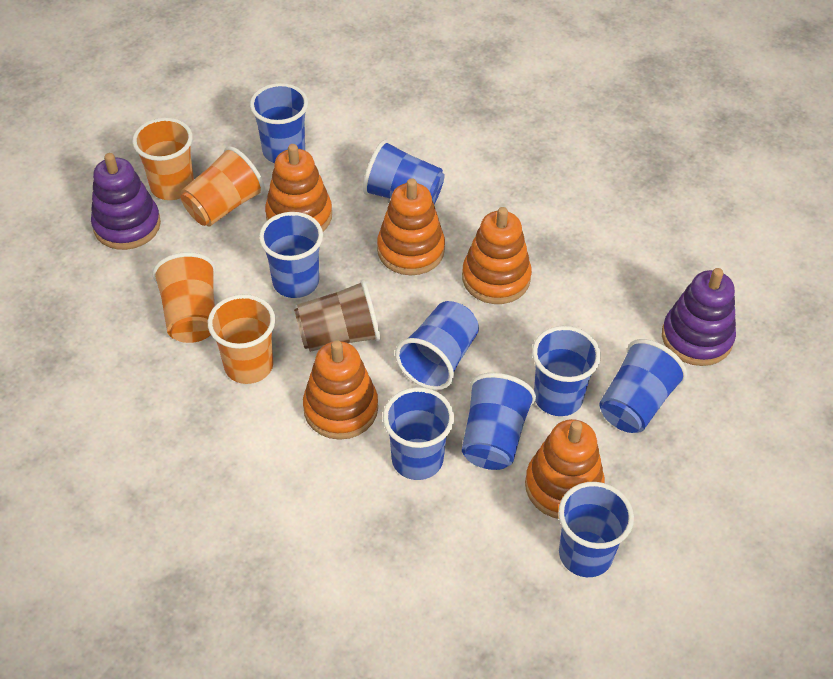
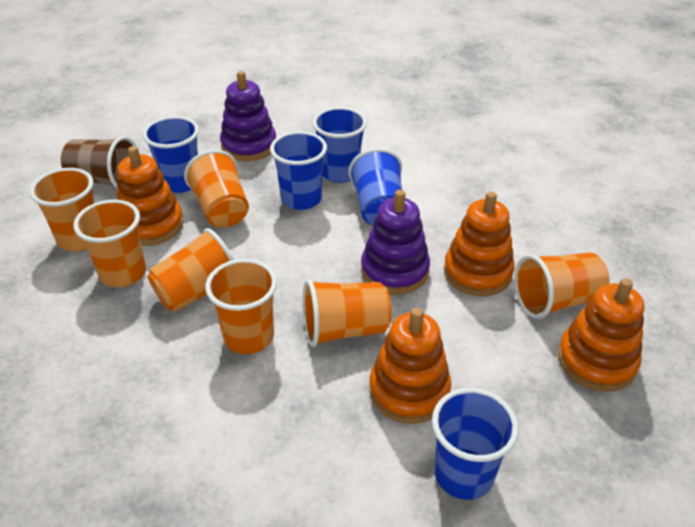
blue cup: 9 -> 5
orange cup: 4 -> 7
orange stacking toy: 5 -> 4

